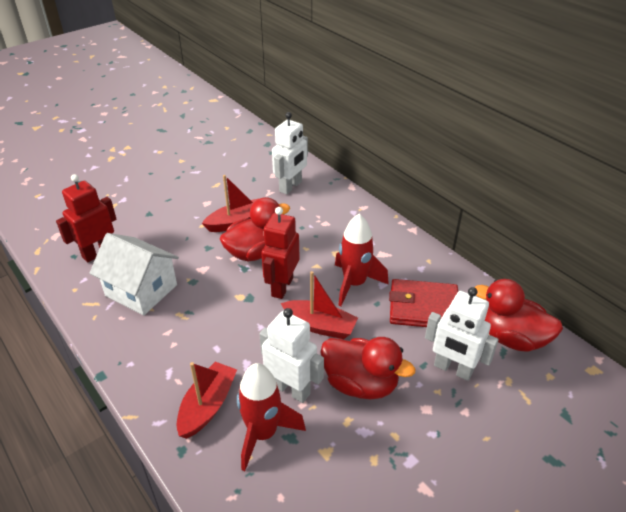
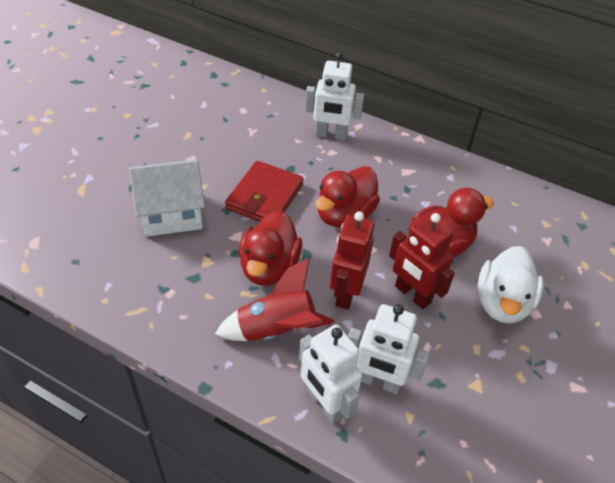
red boat: 3 -> 0
red rocket: 2 -> 1
white duck: 0 -> 1

